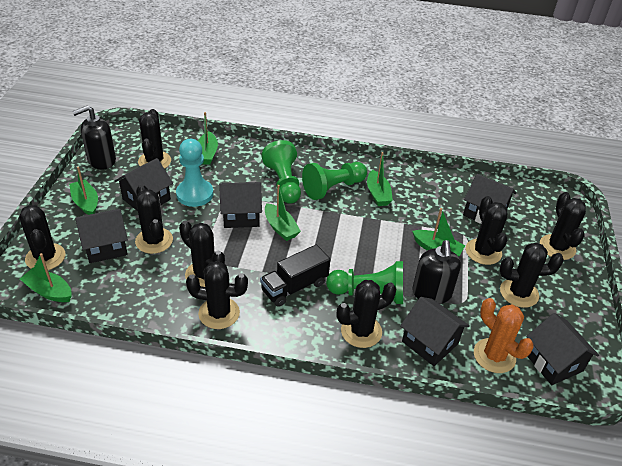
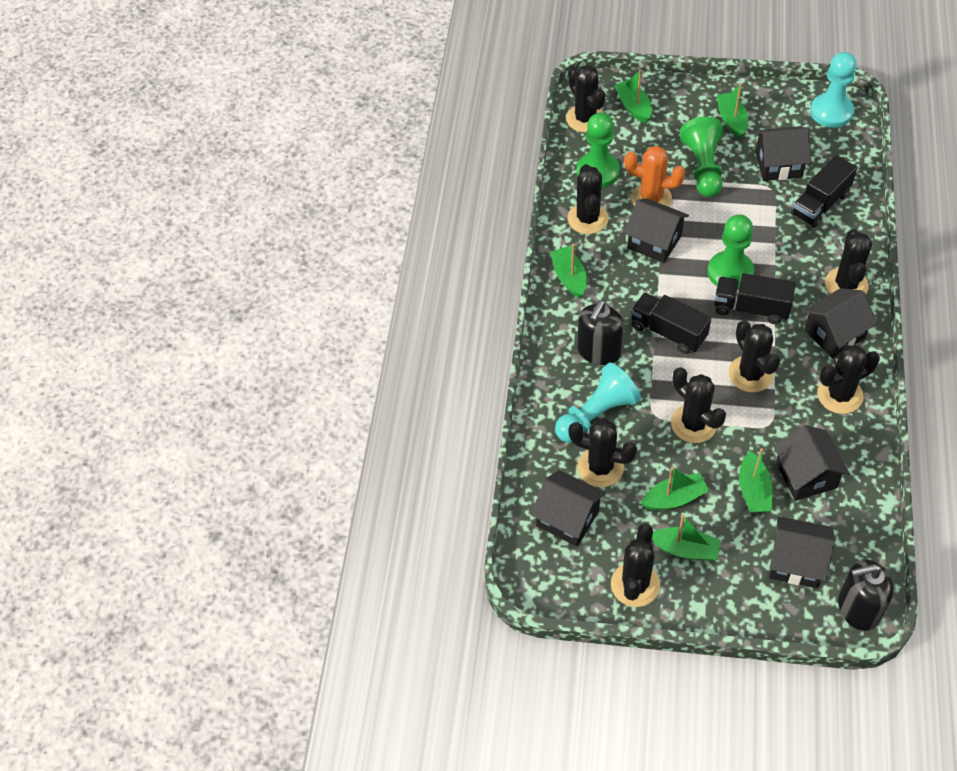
black cactus: 9 -> 8
black truck: 1 -> 3
turquoise pawn: 1 -> 2

